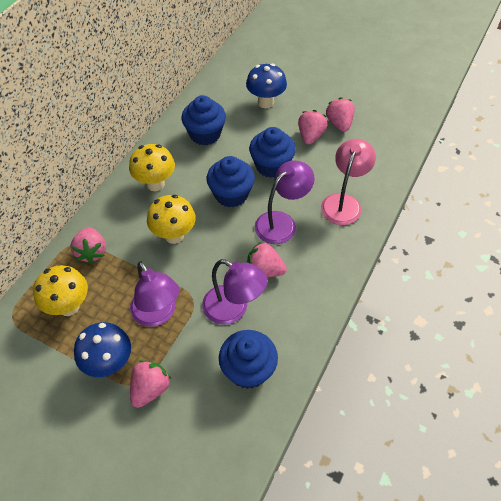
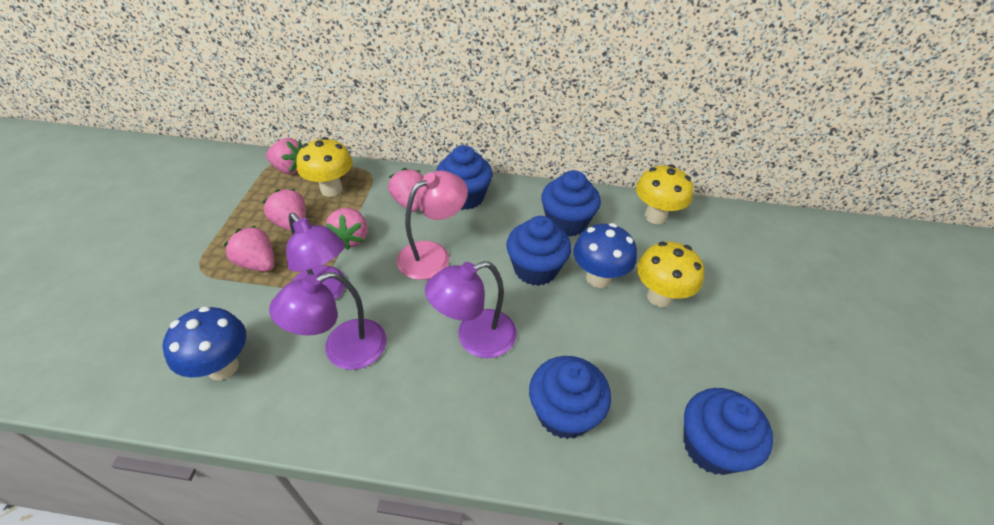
blue cupcake: 4 -> 5

